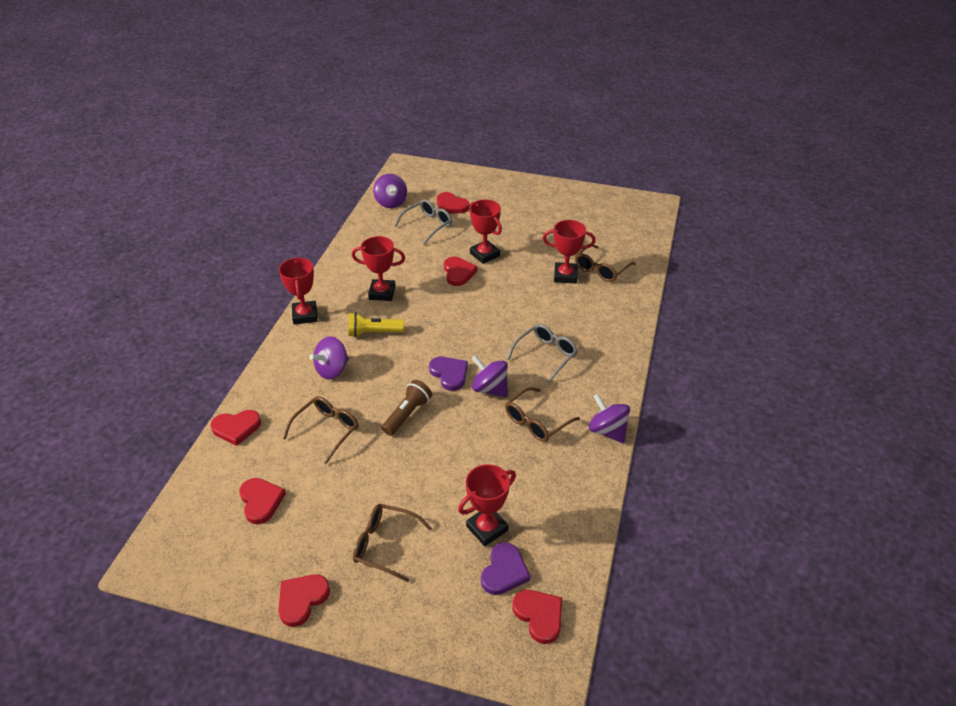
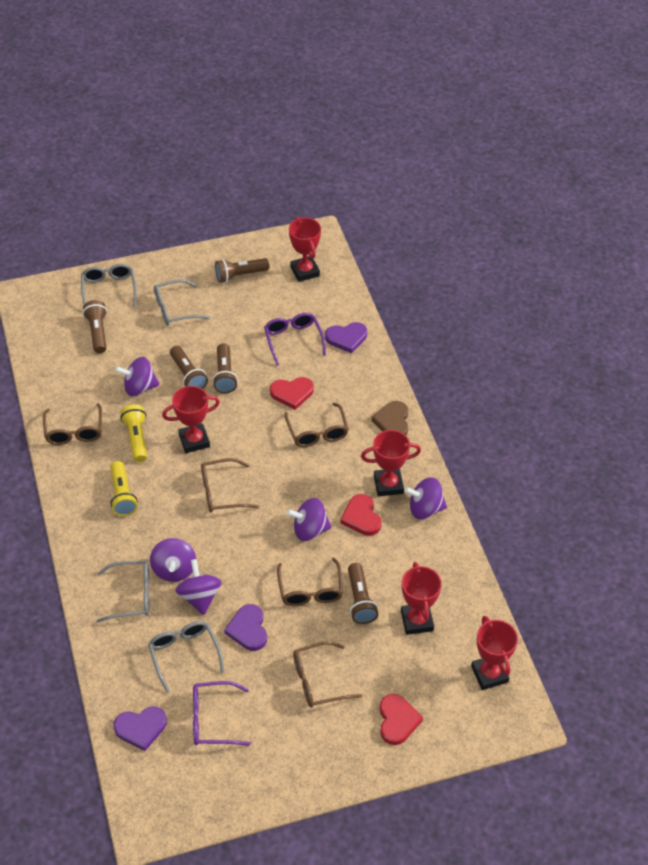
brown flashlight: 1 -> 5
brown glasses: 4 -> 5
brown heart: 0 -> 1
grey glasses: 2 -> 4
purple glasses: 0 -> 2
purple heart: 2 -> 3
purple spinning top: 4 -> 5
red heart: 6 -> 3
yellow flashlight: 1 -> 2

